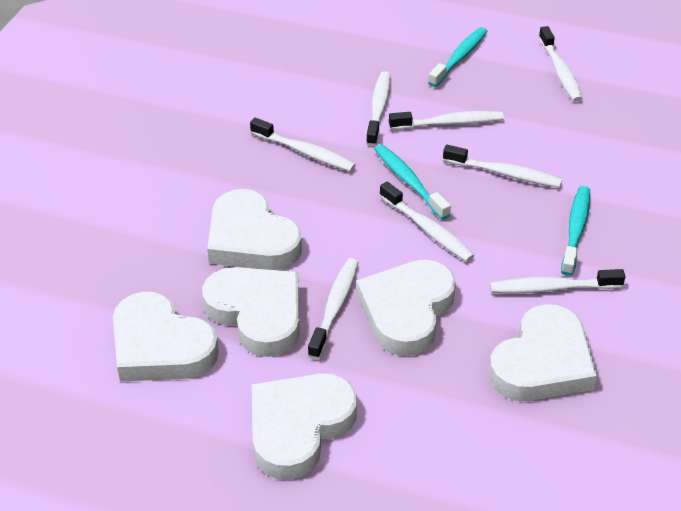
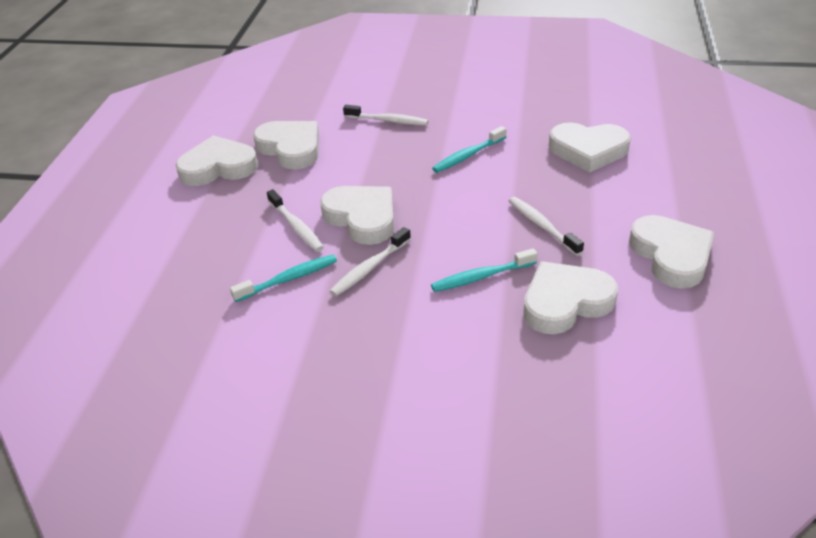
white toothbrush: 8 -> 4

